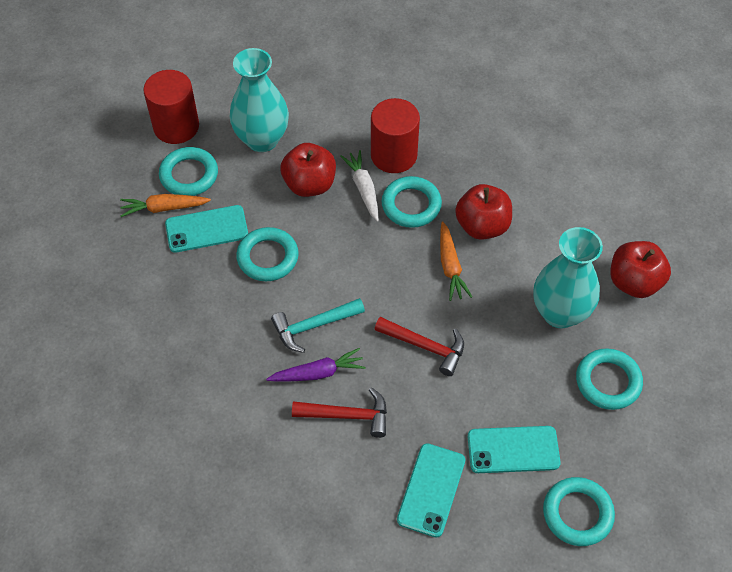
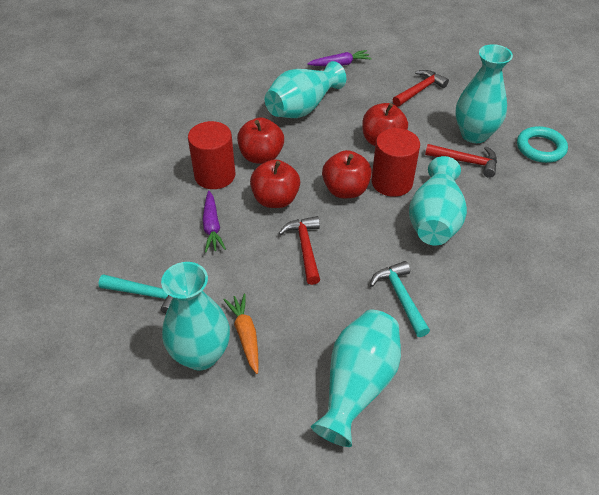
orange carrot: 2 -> 1
purple carrot: 1 -> 2
red apple: 3 -> 4
red hammer: 2 -> 3
turquoise hammer: 1 -> 2
turquoise phone: 3 -> 0
turquoise ring: 5 -> 1
turquoise vase: 2 -> 5
white carrot: 1 -> 0

